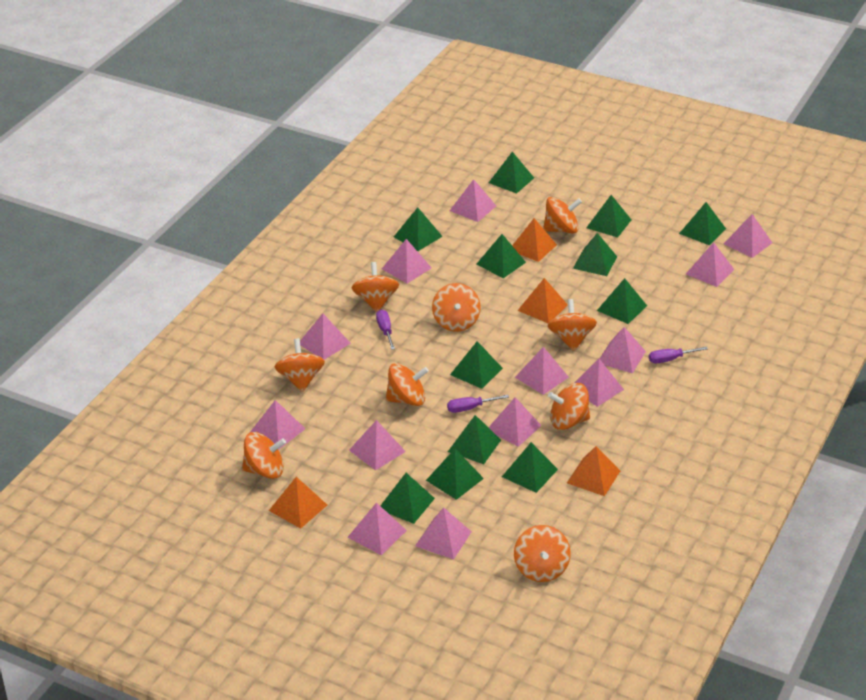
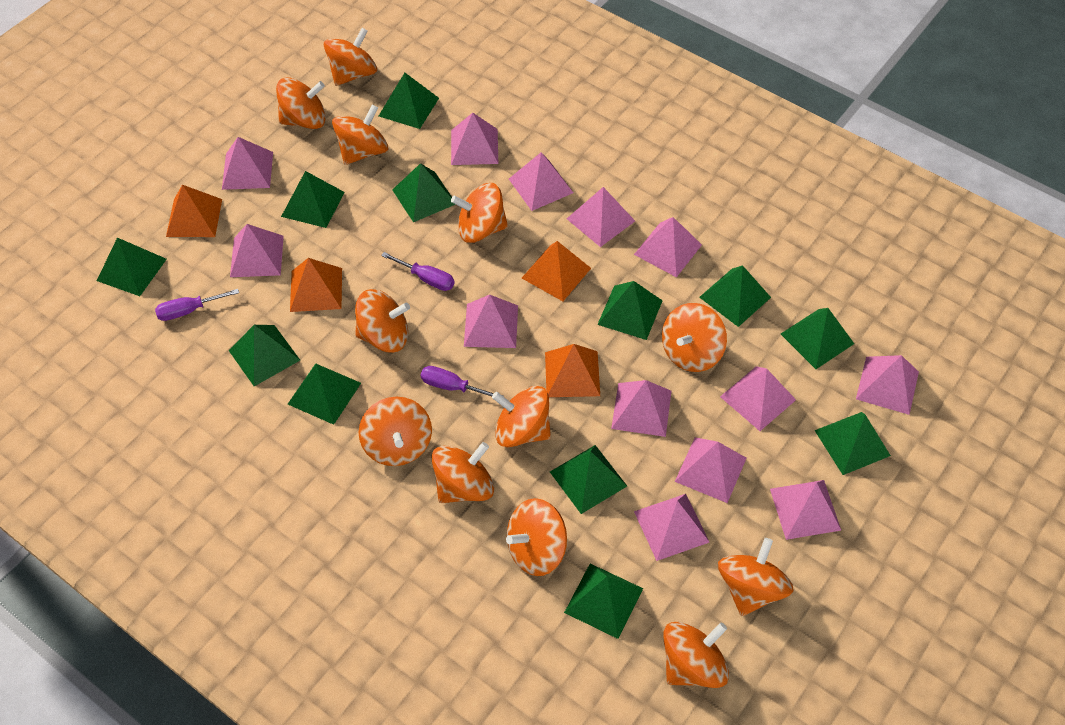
orange spinning top: 9 -> 12

